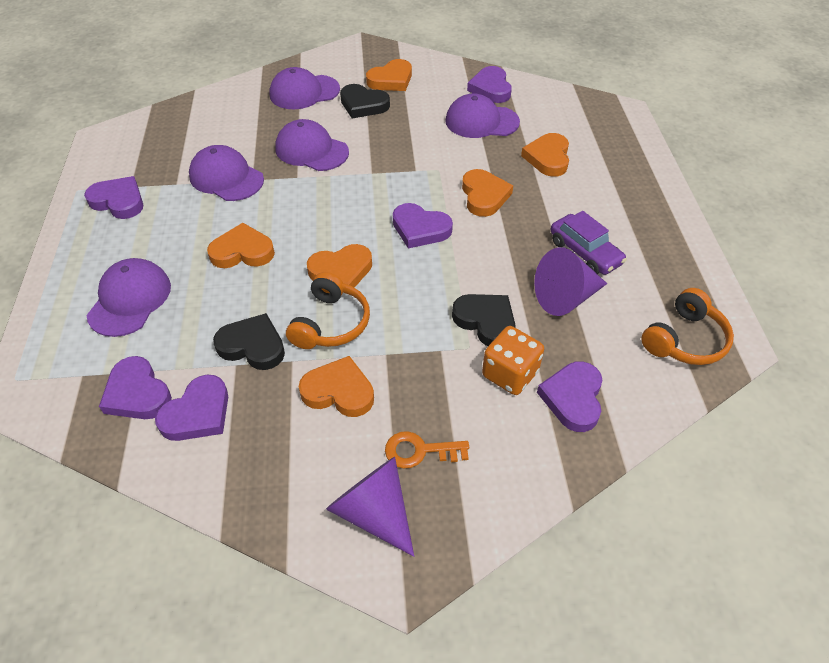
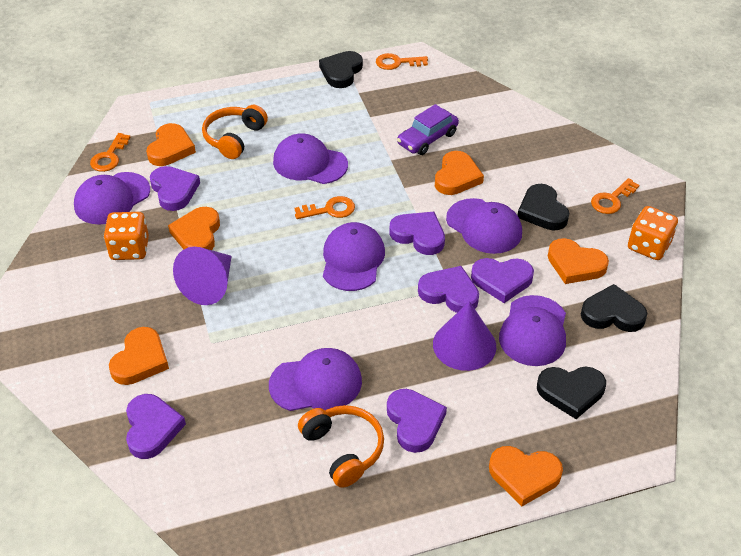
black heart: 3 -> 4
orange dice: 1 -> 2
orange key: 1 -> 4
purple cap: 5 -> 6

